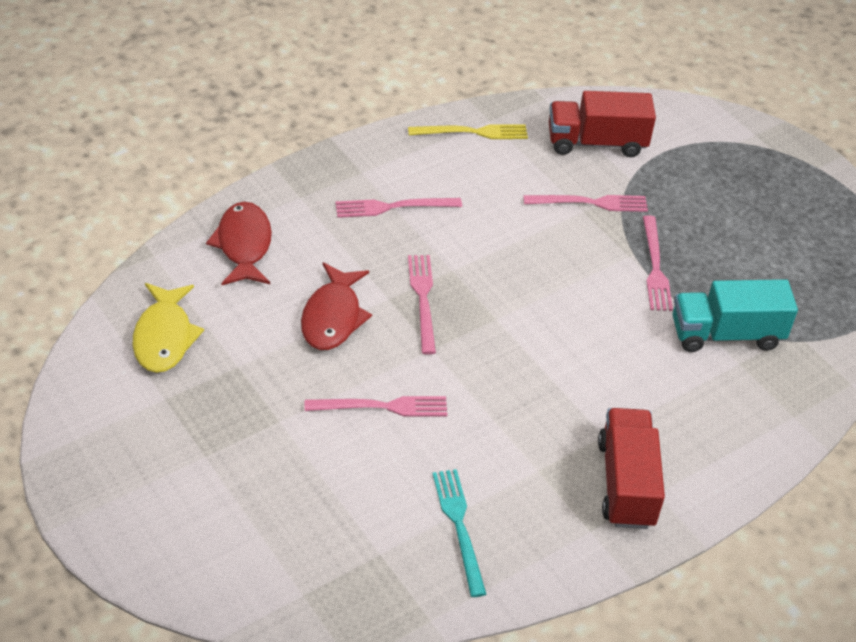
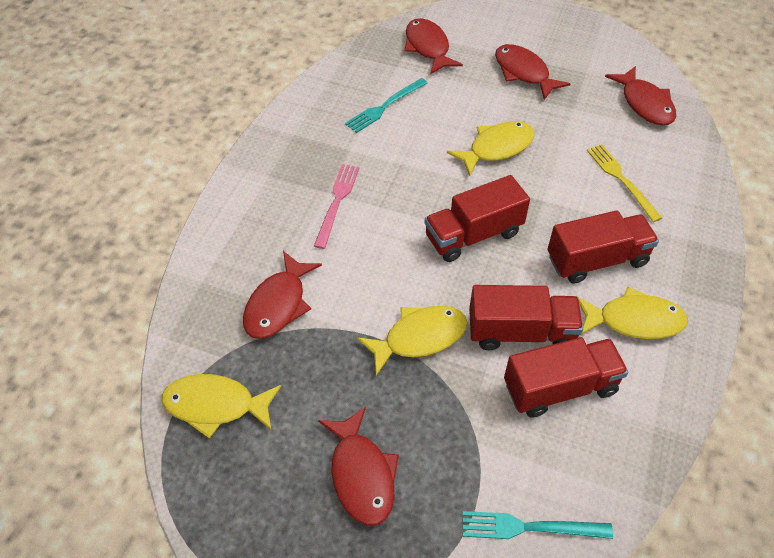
pink fork: 5 -> 1
red fish: 2 -> 5
red truck: 2 -> 4
turquoise fork: 1 -> 2
turquoise truck: 1 -> 0
yellow fish: 1 -> 4

